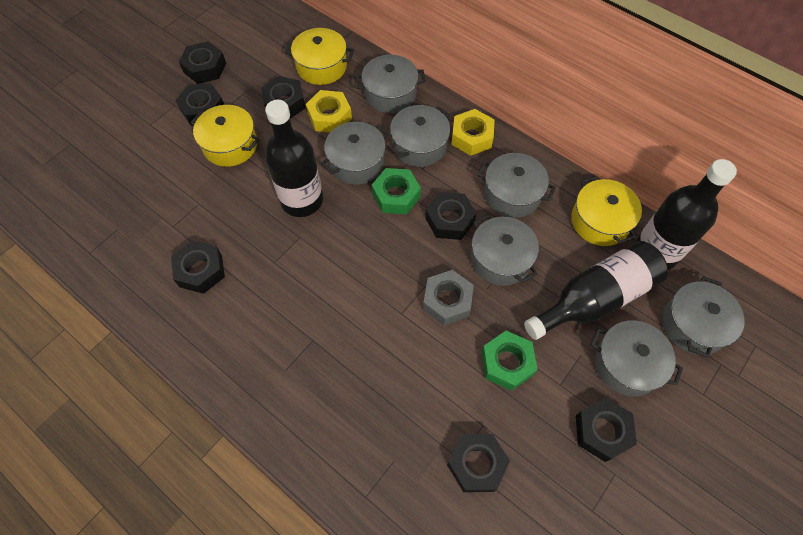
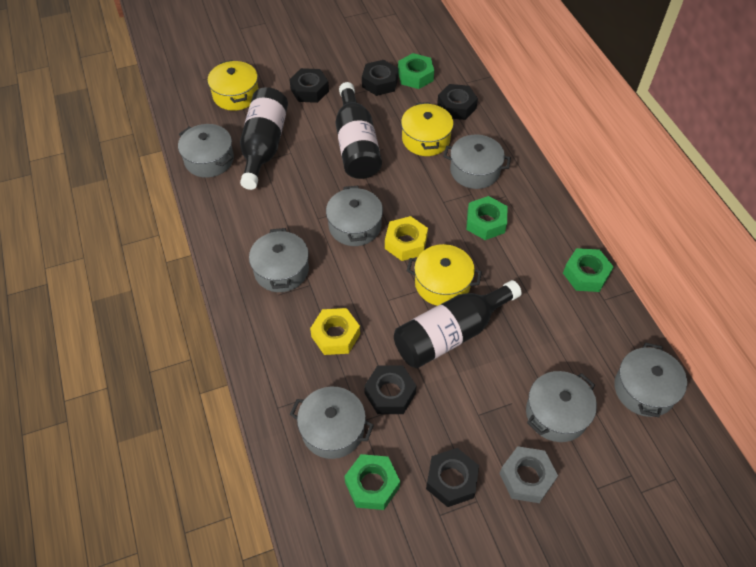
black nut: 7 -> 5
green nut: 2 -> 4

